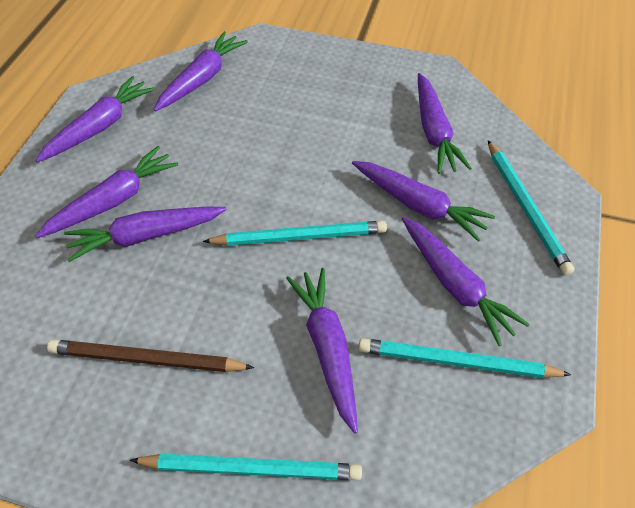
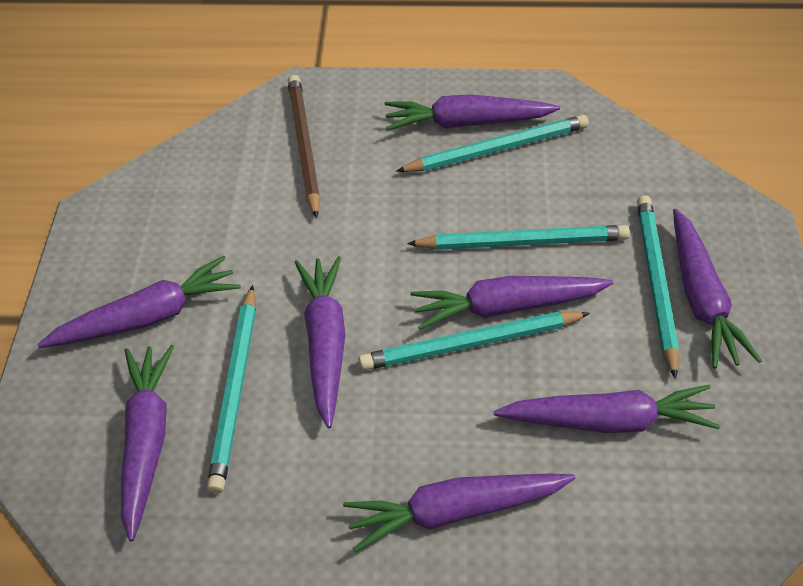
turquoise pencil: 4 -> 5

